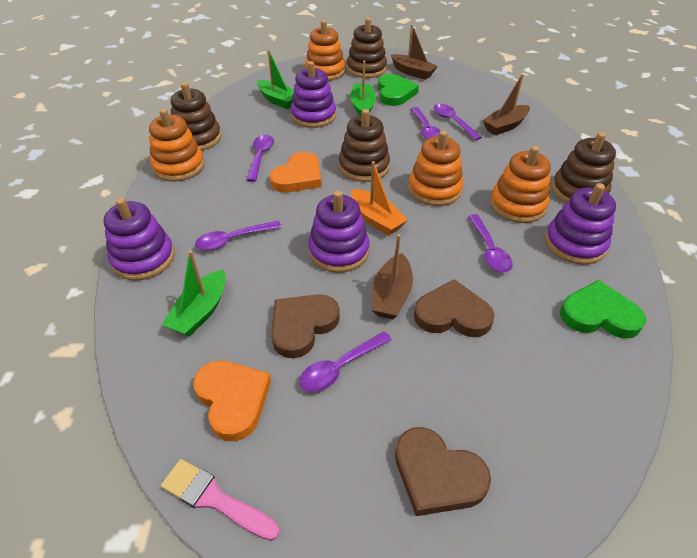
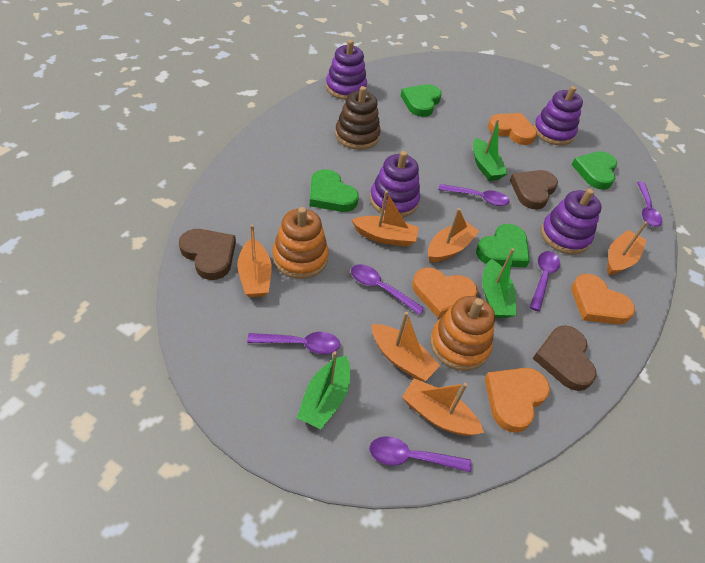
brown boat: 3 -> 0
brown stacking toy: 4 -> 1
green heart: 2 -> 4
orange boat: 1 -> 6
orange heart: 2 -> 4
orange stacking toy: 4 -> 2
pink brush: 1 -> 0

